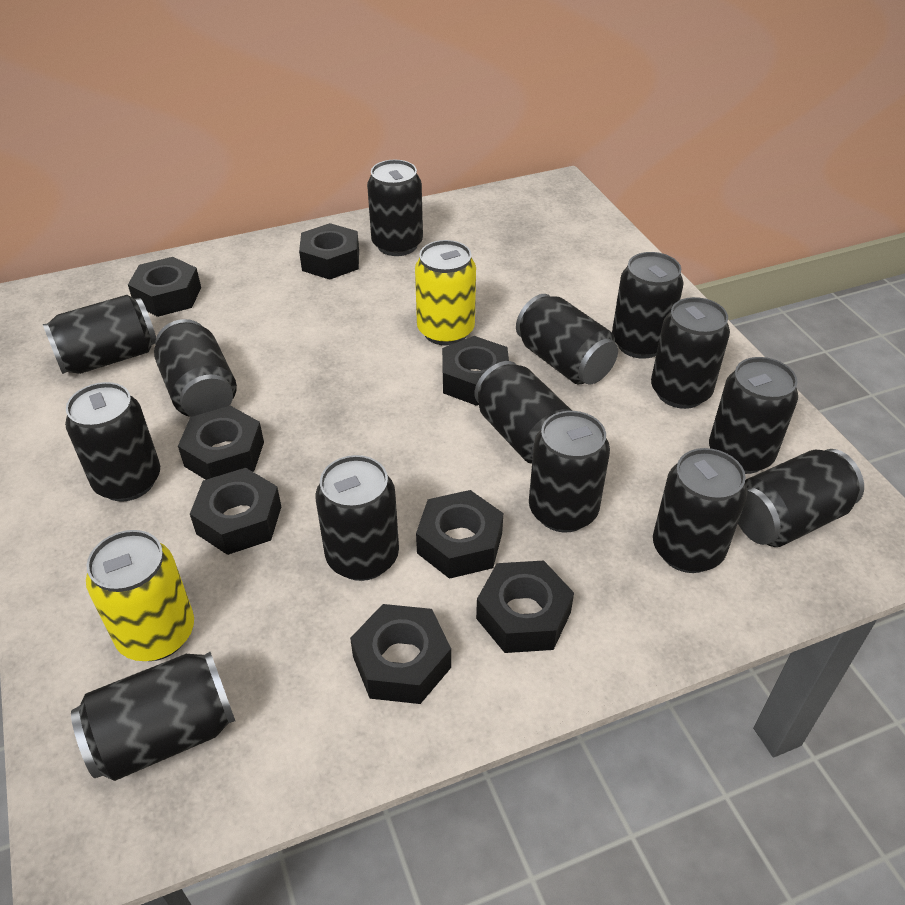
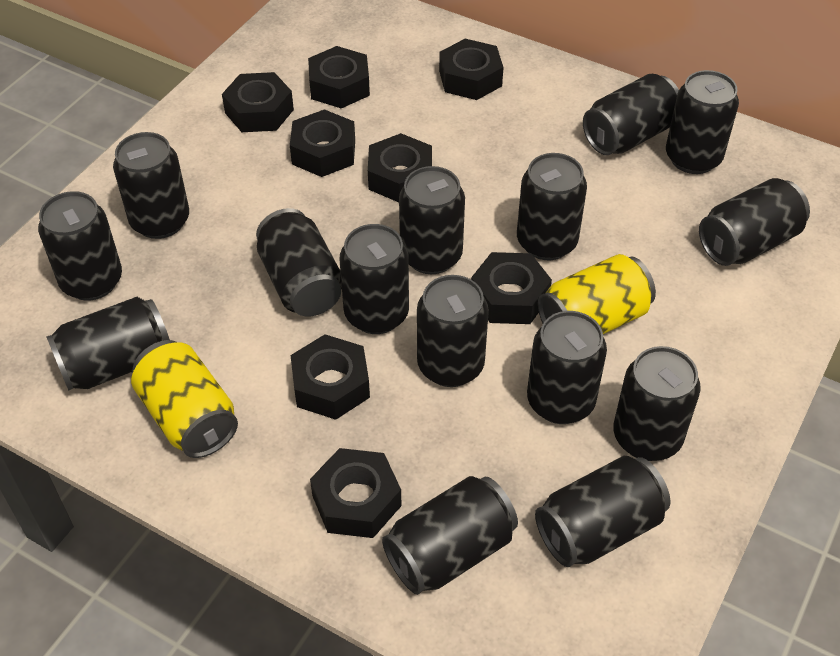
black can: 14 -> 15

